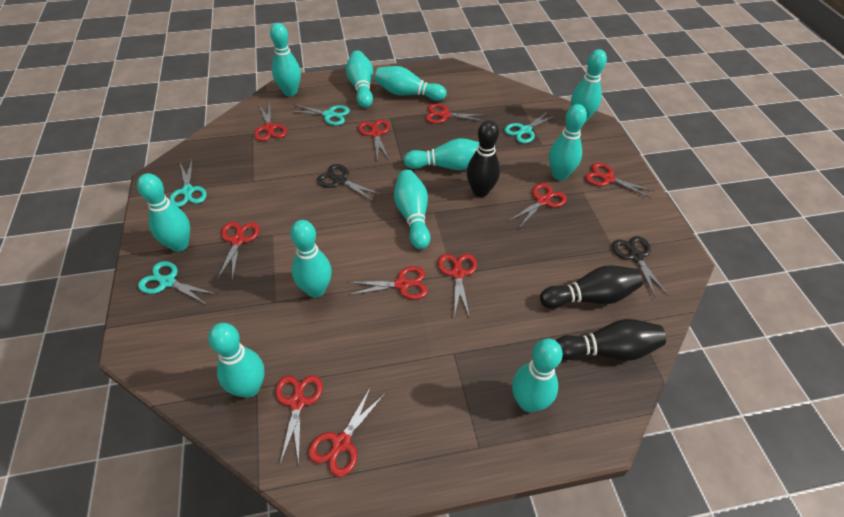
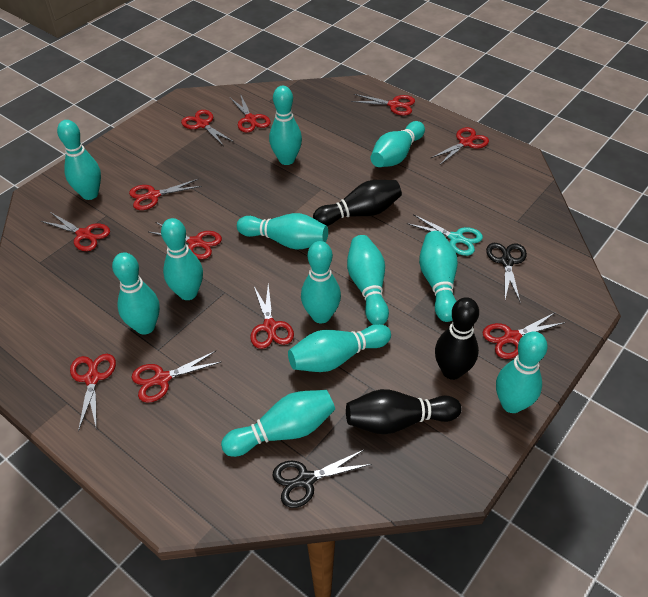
red scissors: 10 -> 11
turquoise bowling pin: 11 -> 12
turquoise scissors: 4 -> 1

